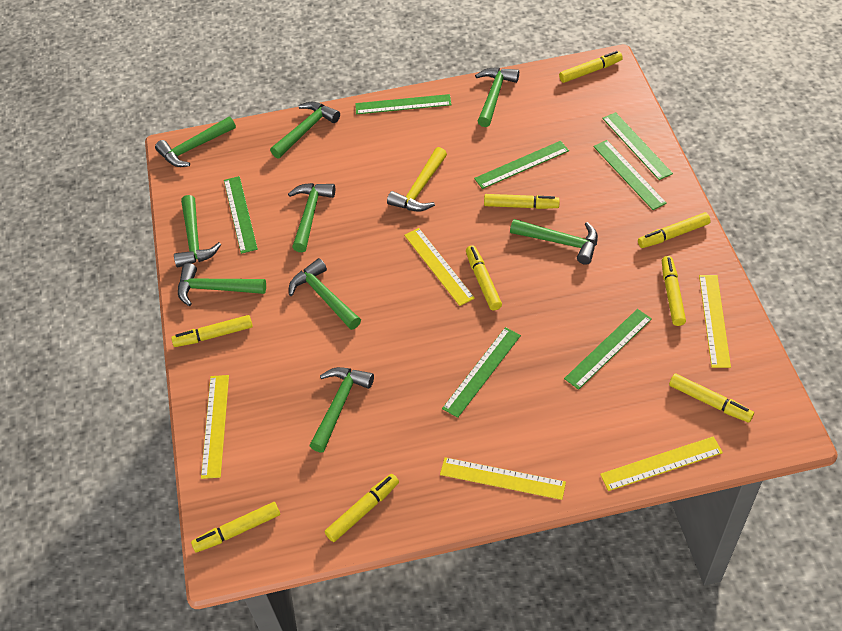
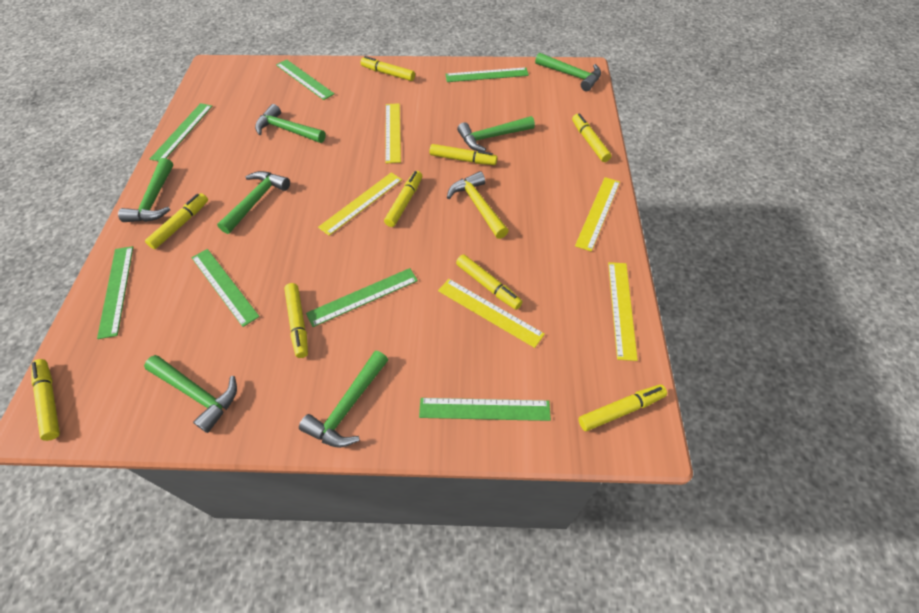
green hammer: 9 -> 7

